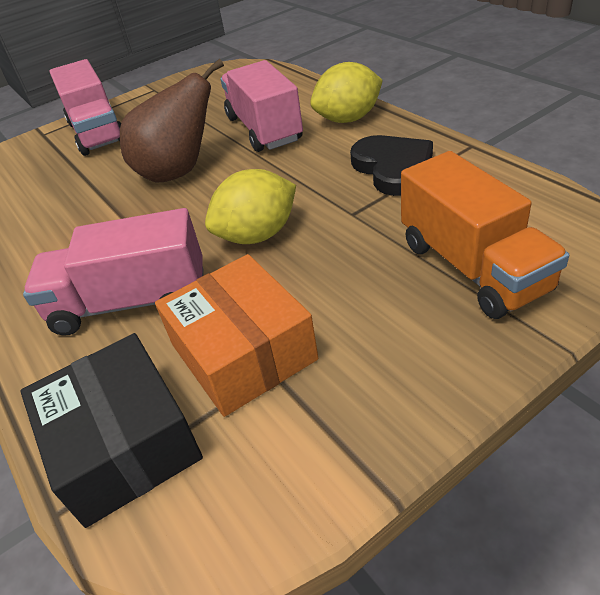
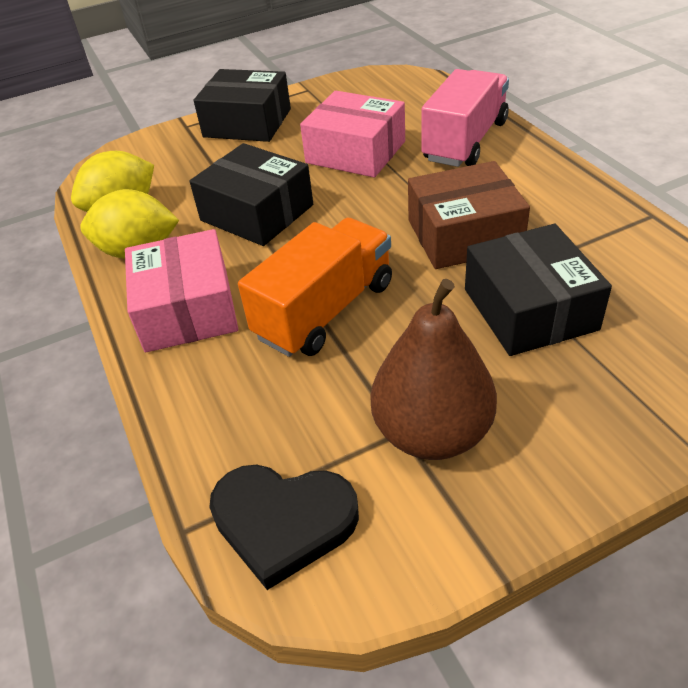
black box: 1 -> 3
brown box: 0 -> 1
orange box: 1 -> 0
pink box: 0 -> 2
pink truck: 3 -> 1

